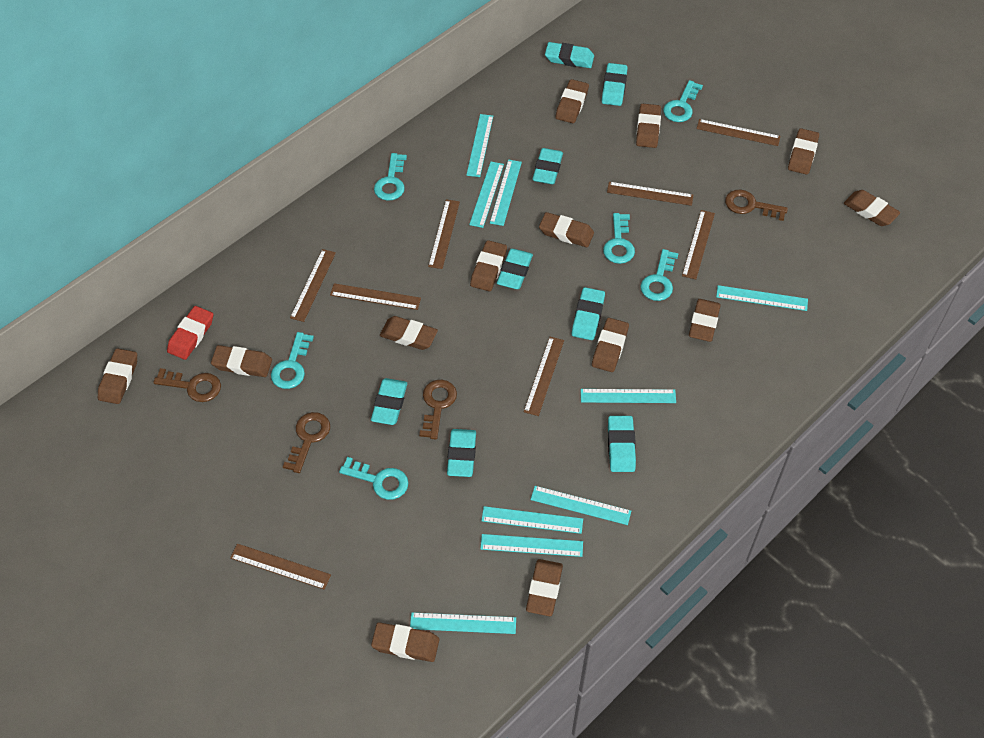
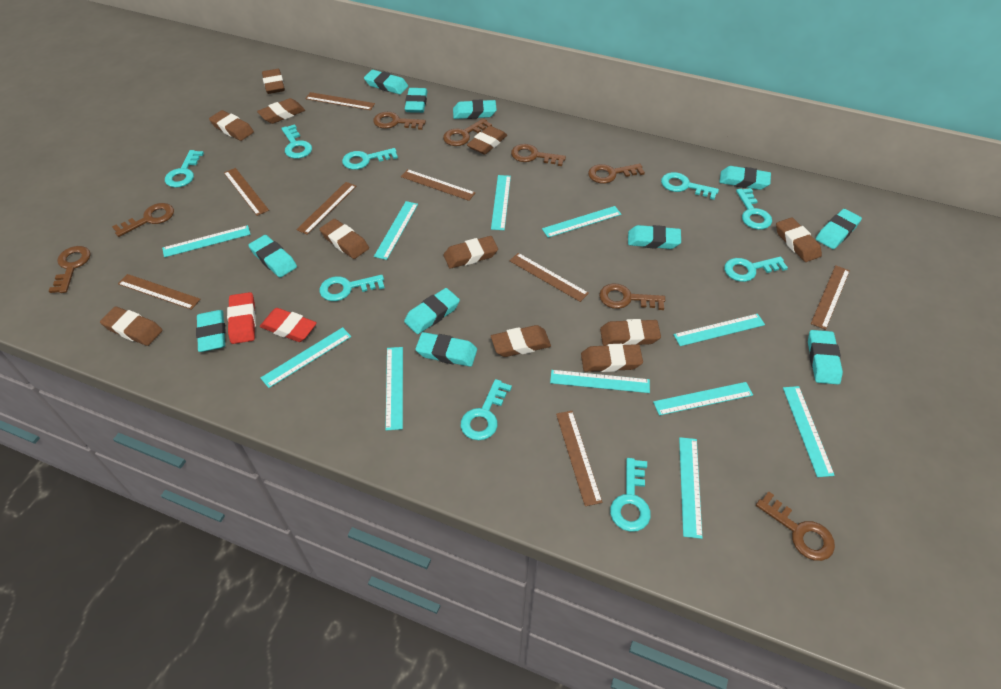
brown eraser: 13 -> 11
brown key: 4 -> 8
red eraser: 1 -> 2
turquoise eraser: 8 -> 11
turquoise key: 6 -> 9
turquoise ruler: 9 -> 11

